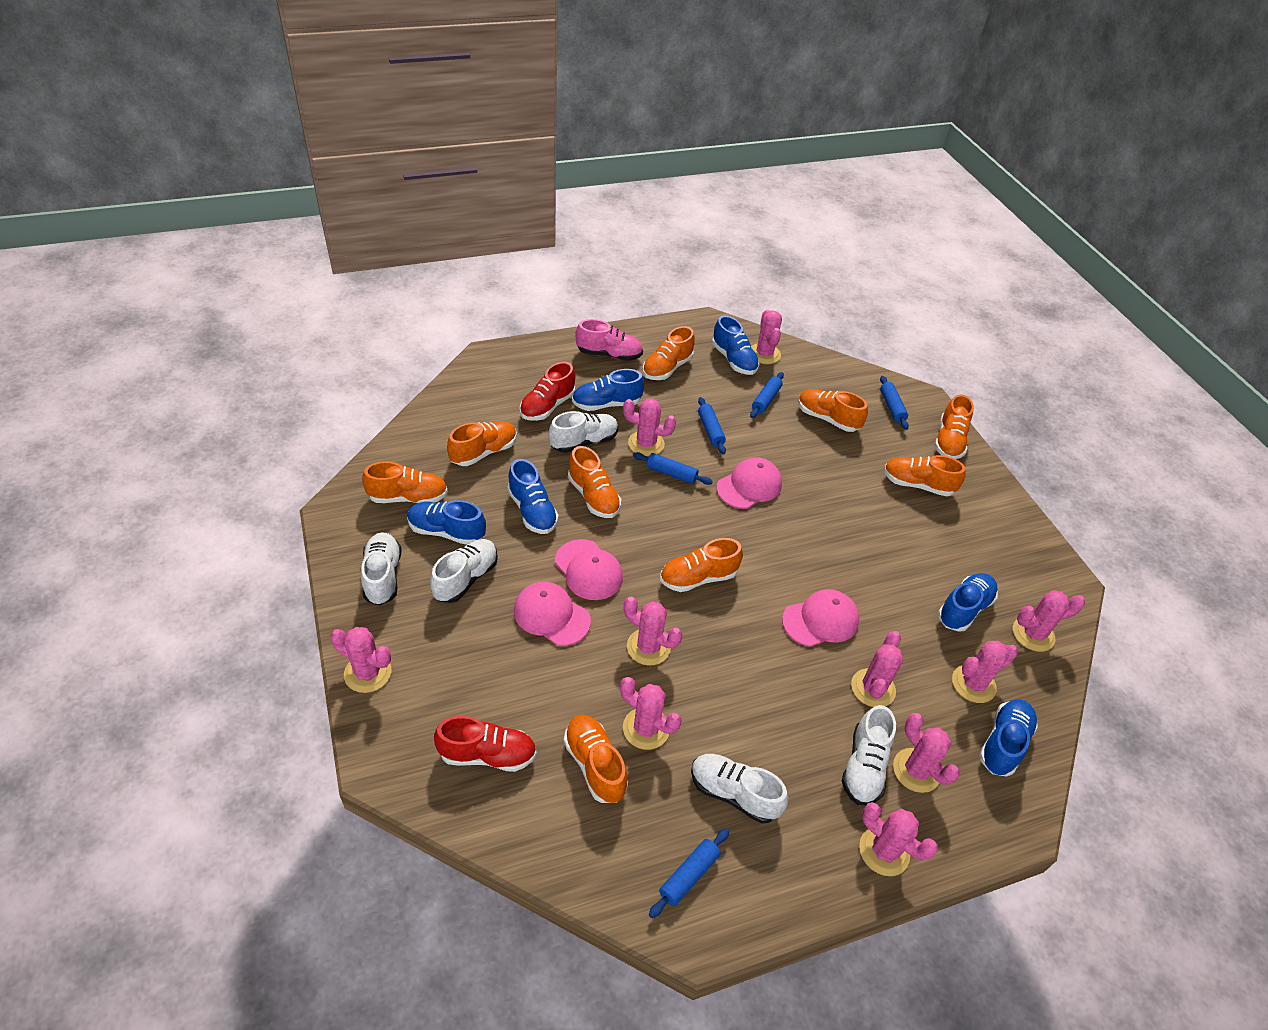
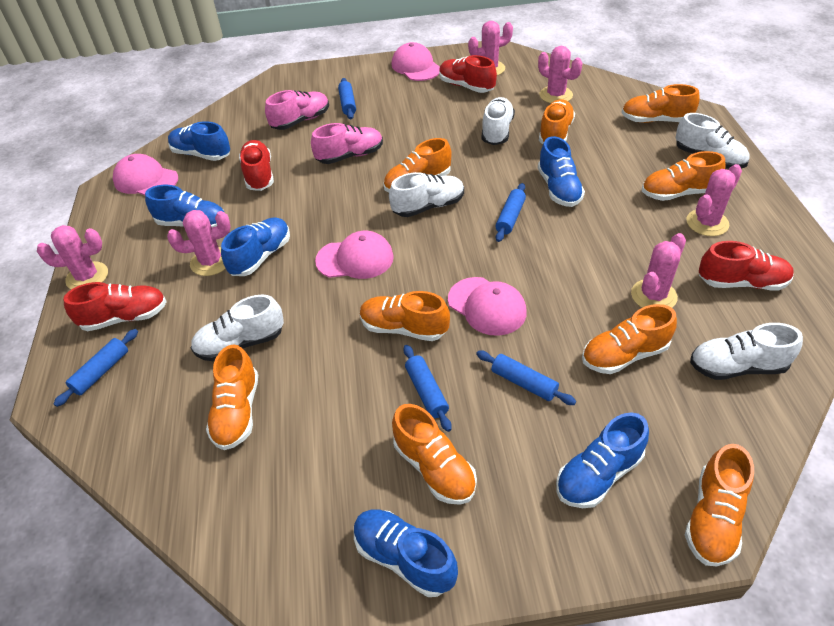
pink cactus: 10 -> 6
pink shoe: 1 -> 2
red shoe: 2 -> 4

